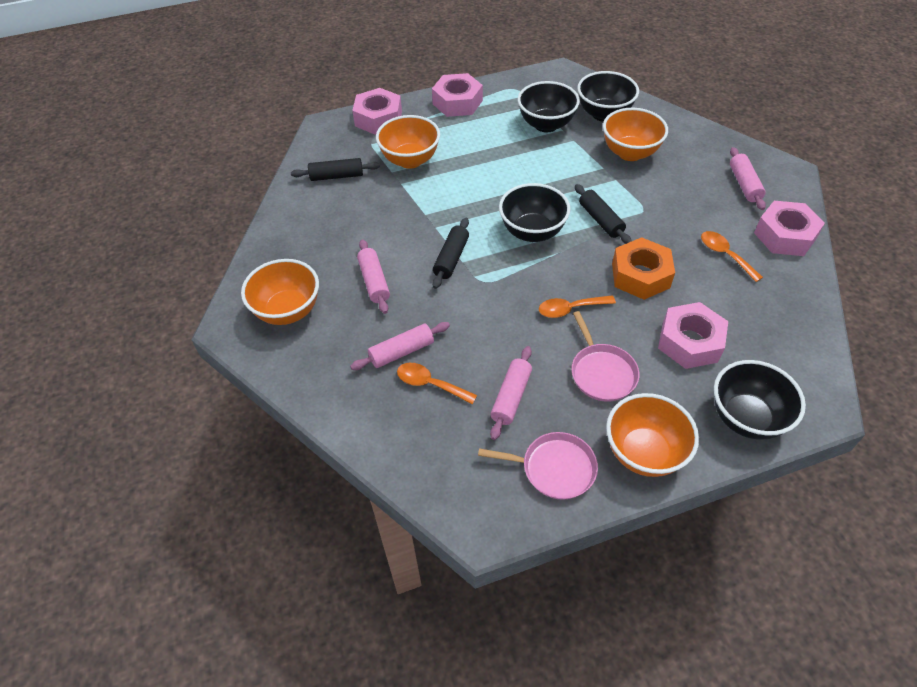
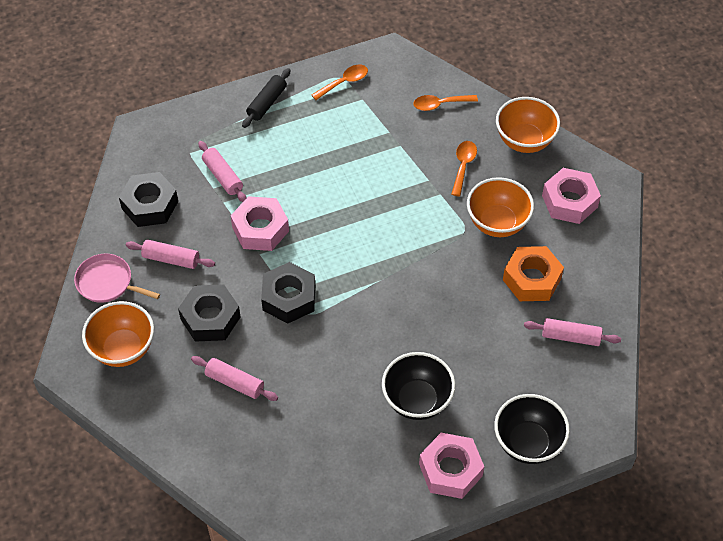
black bowl: 4 -> 2
black nut: 0 -> 3
black rolling pin: 3 -> 1
orange bowl: 4 -> 3
pink nut: 4 -> 3
pink pan: 2 -> 1

